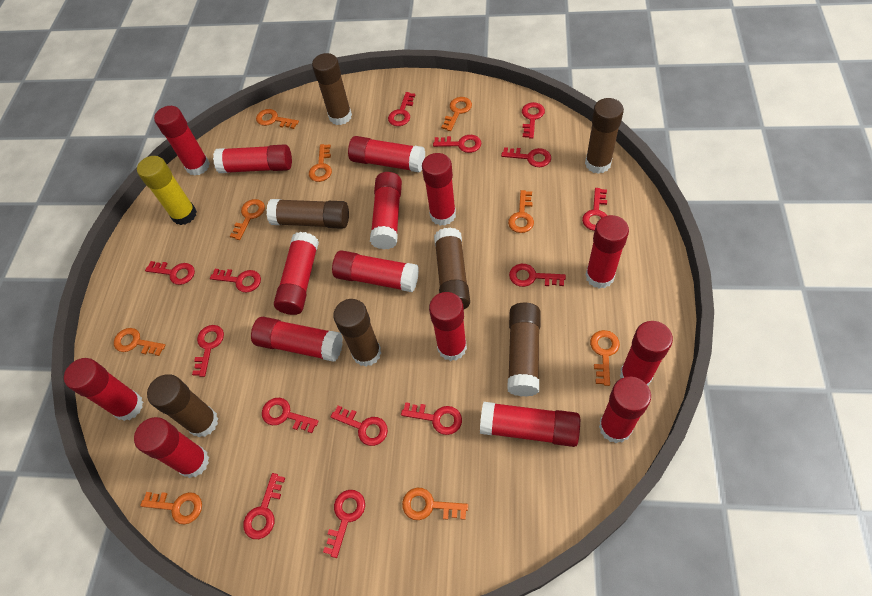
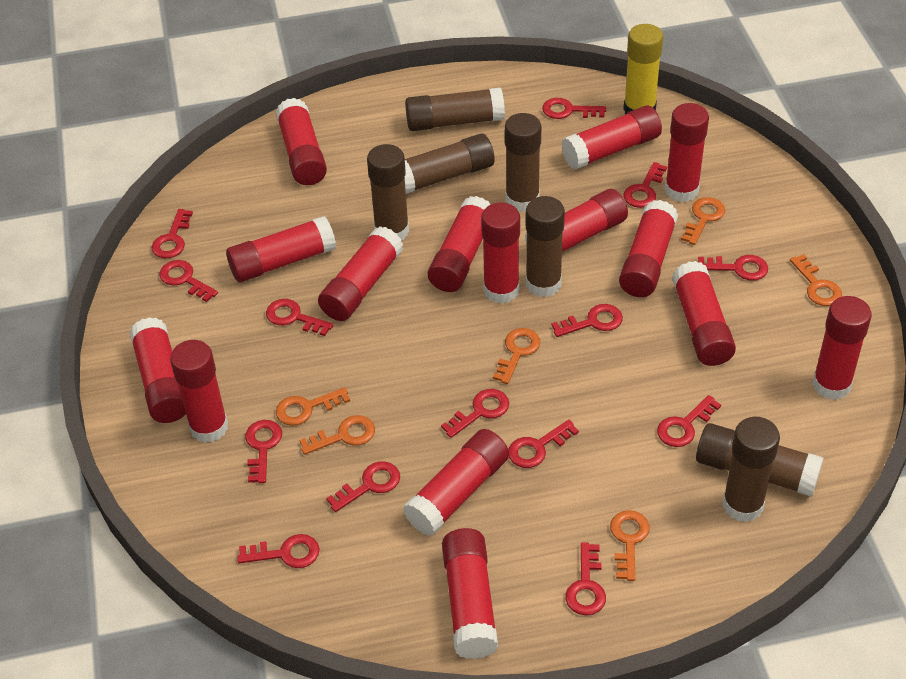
orange key: 9 -> 6

